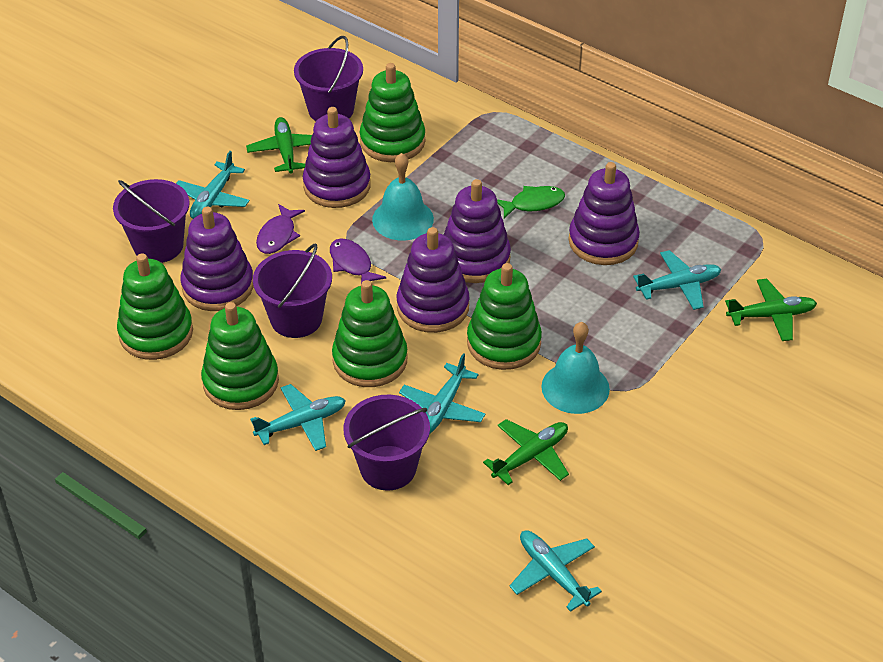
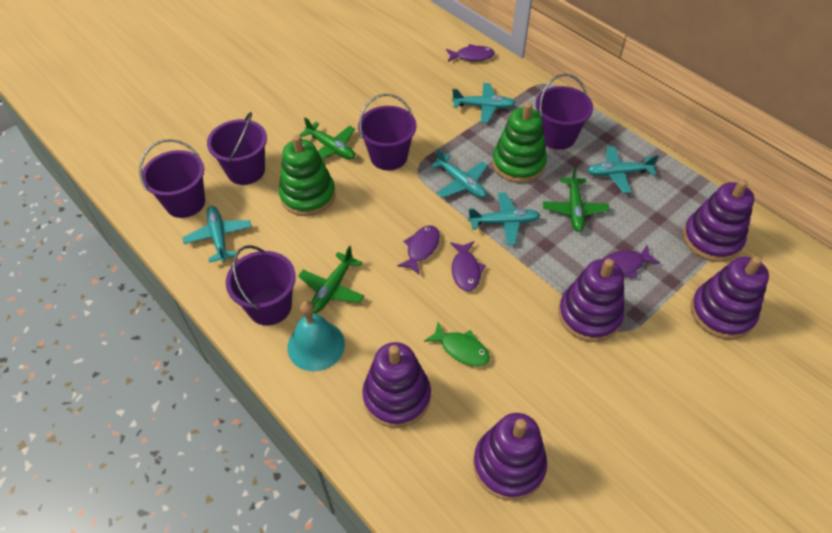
green stacking toy: 5 -> 2
purple bucket: 4 -> 5
purple fish: 2 -> 4
turquoise bell: 2 -> 1

